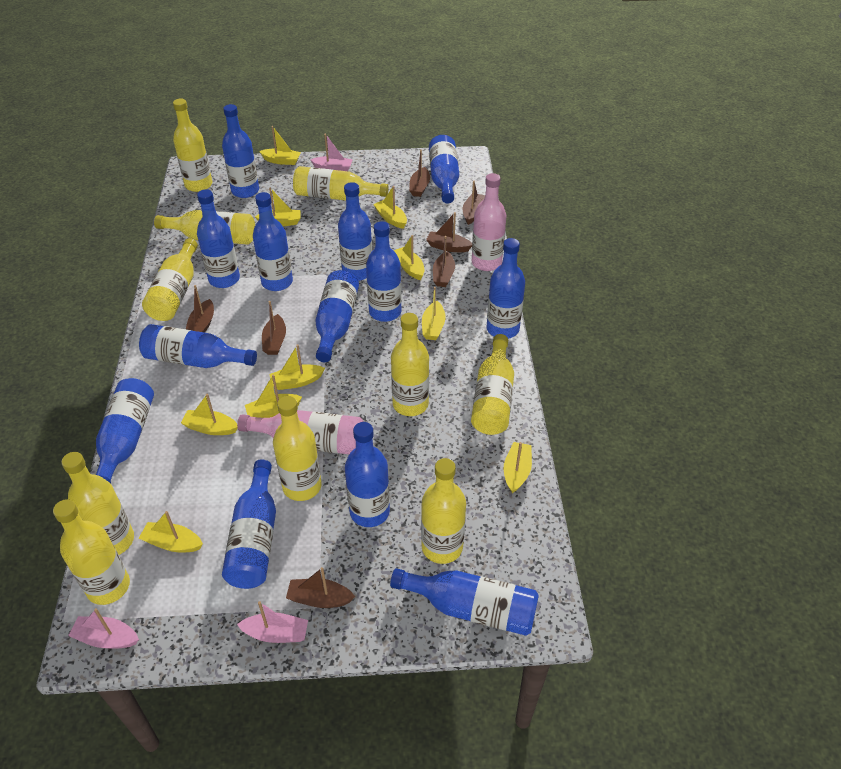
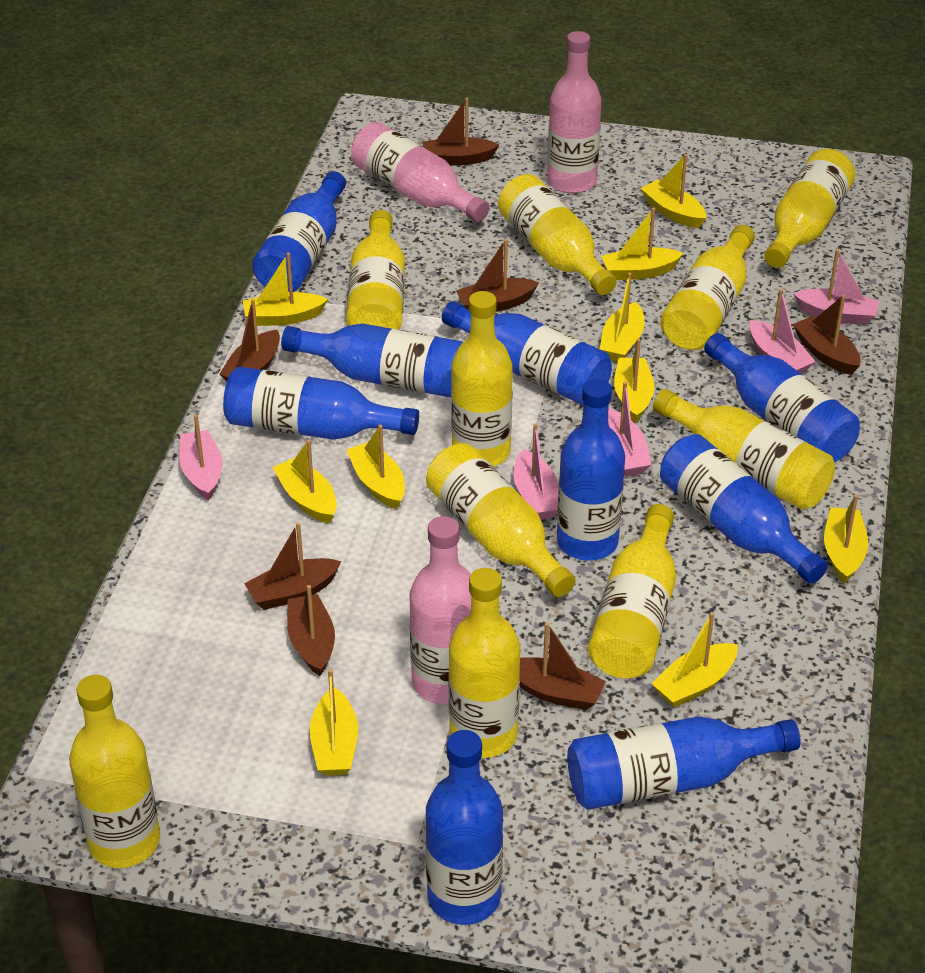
blue bottle: 13 -> 9
pink boat: 3 -> 5
pink bottle: 2 -> 3

